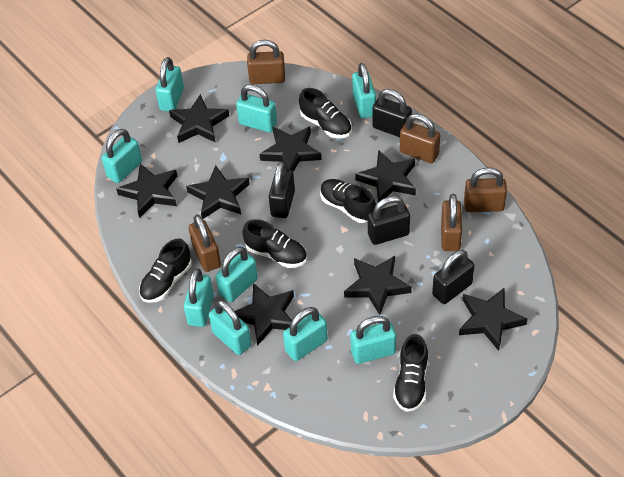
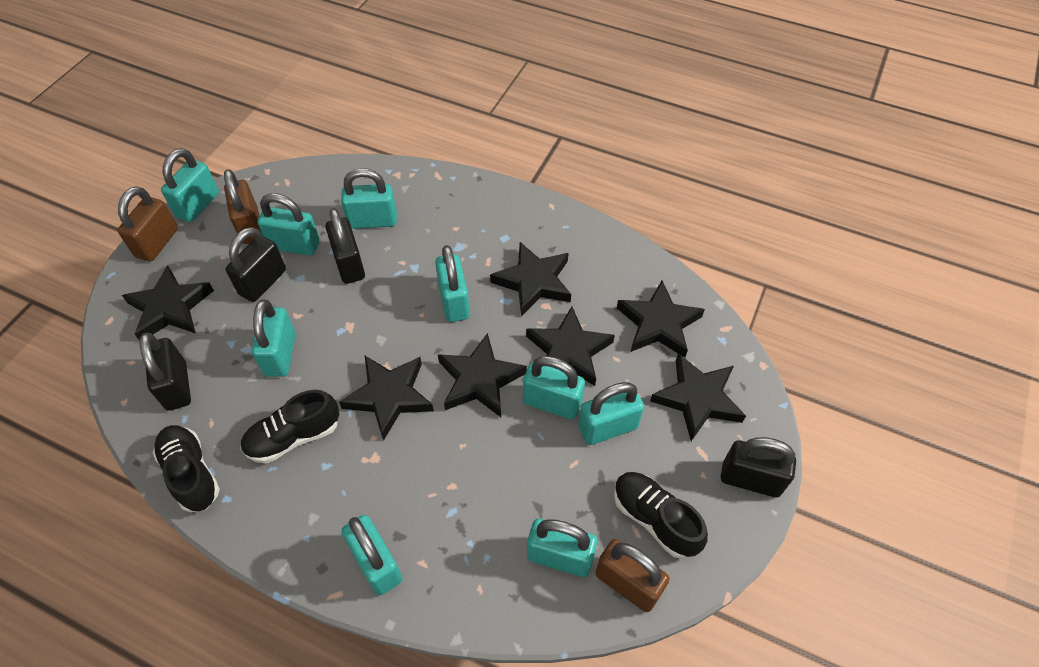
black shoe: 5 -> 3
black star: 8 -> 7
brown padlock: 5 -> 3

